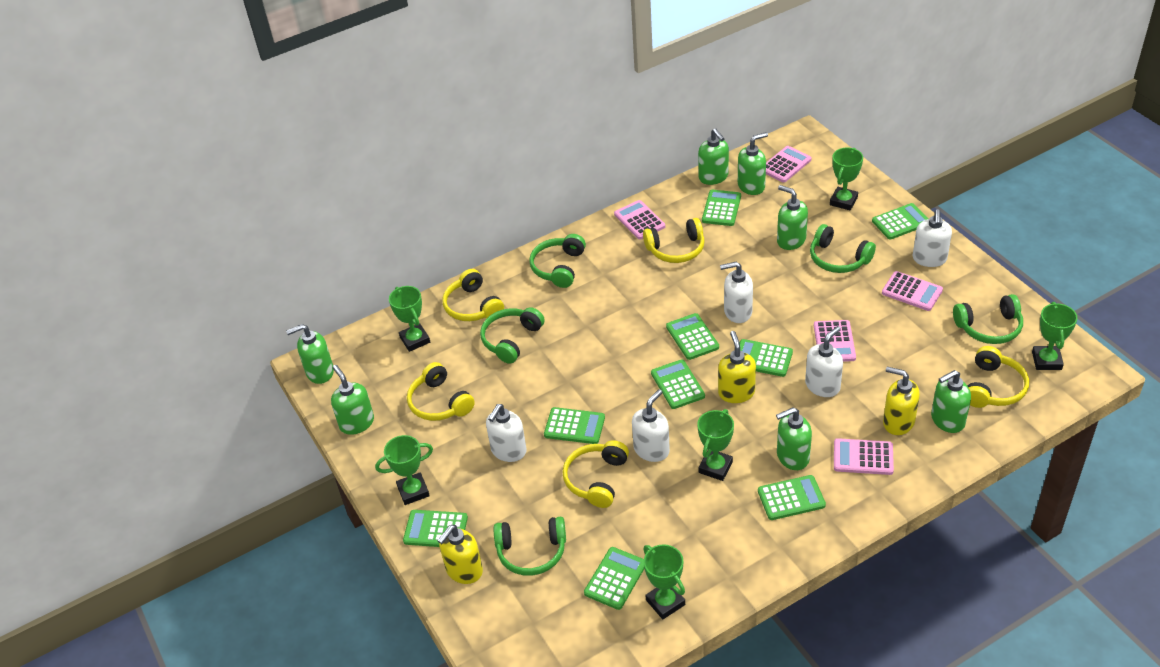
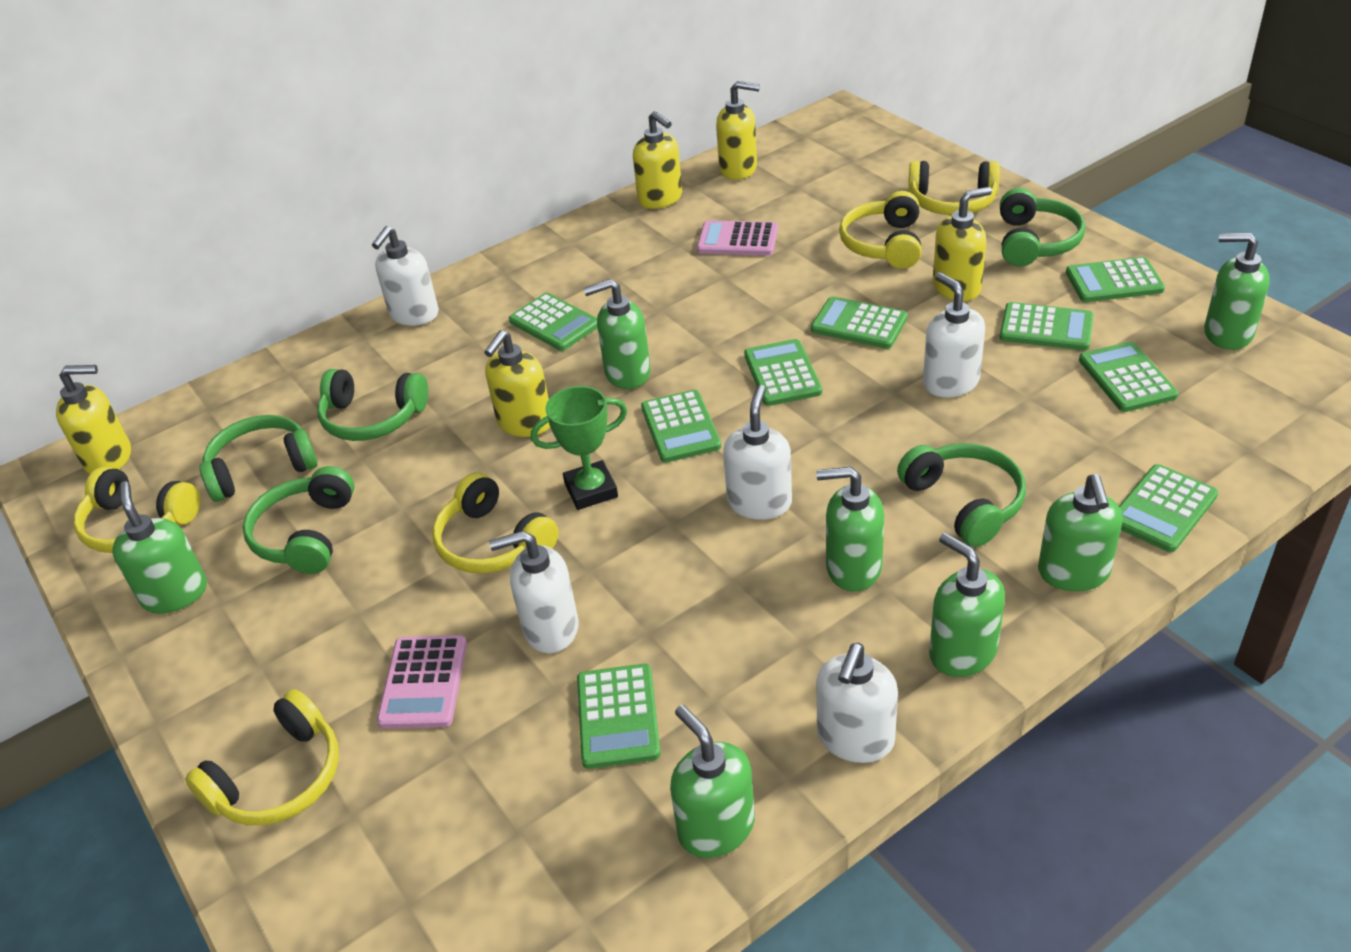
green trophy: 6 -> 1
pink calculator: 5 -> 2
yellow soap dispenser: 3 -> 5

